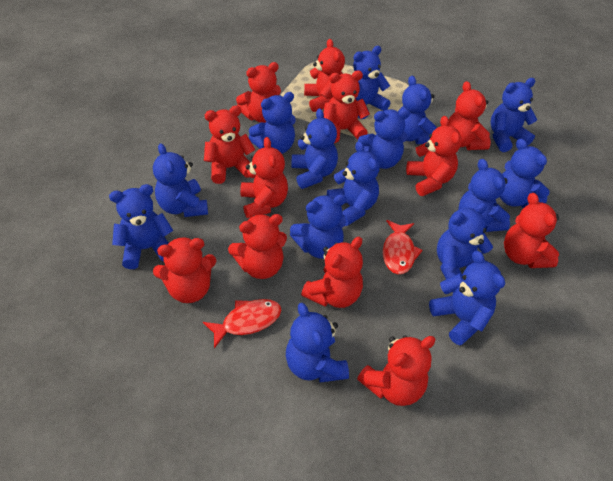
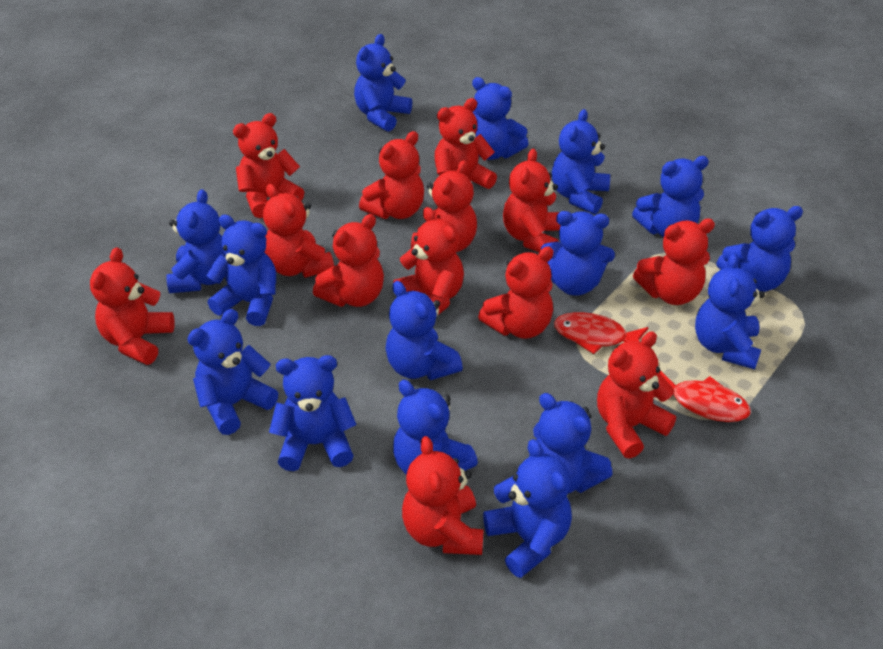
red teddy bear: 12 -> 13

